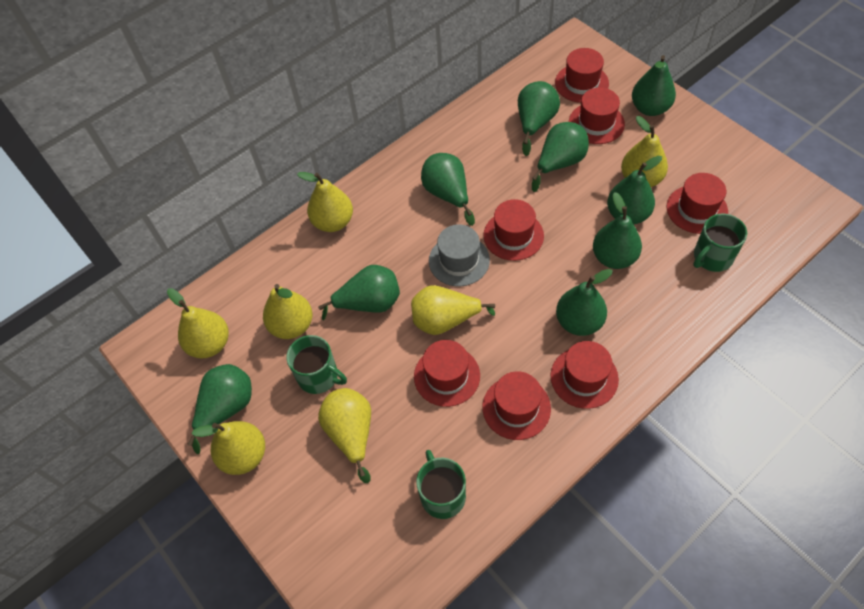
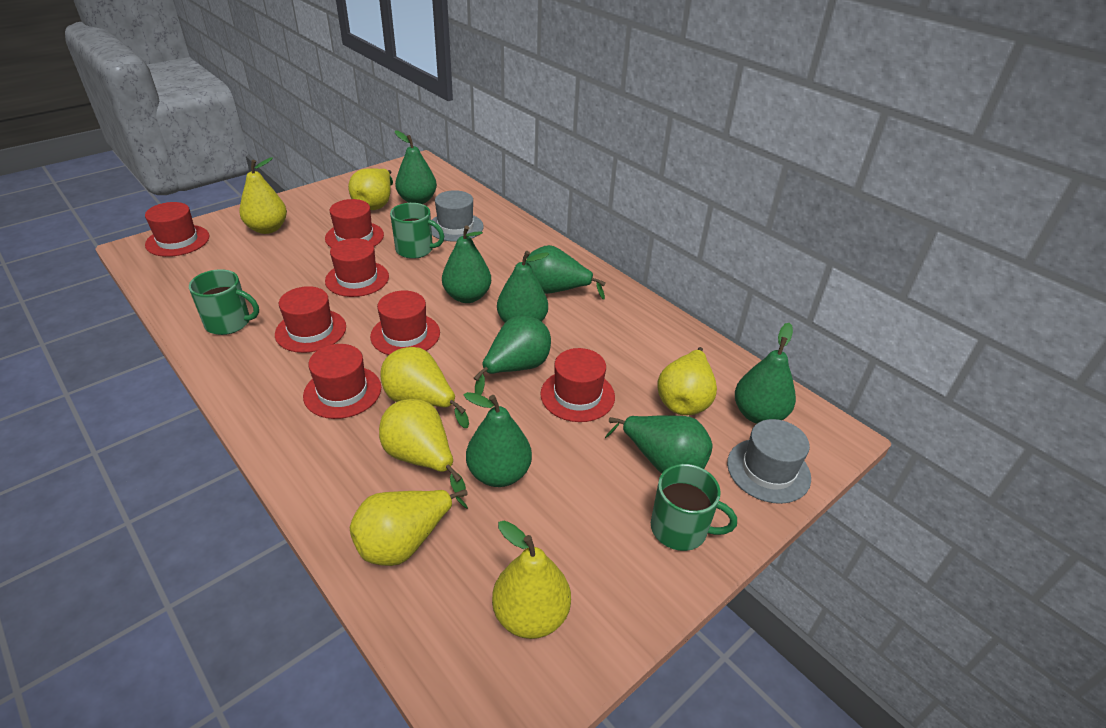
green pear: 9 -> 8
grey hat: 1 -> 2

